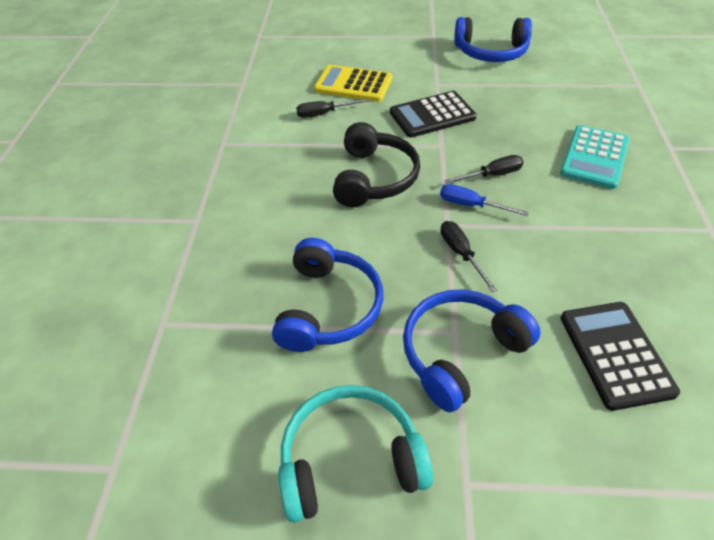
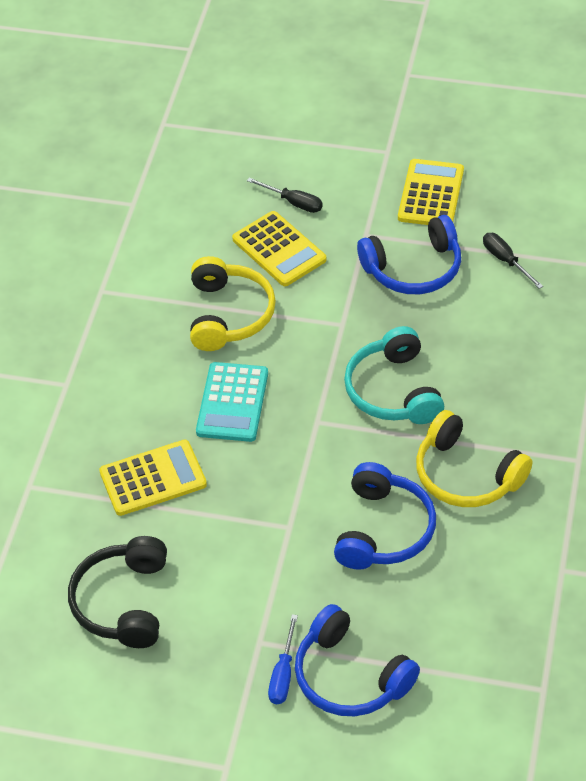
black calculator: 2 -> 0
black screwdriver: 3 -> 2
yellow calculator: 1 -> 3
yellow headphones: 0 -> 2

